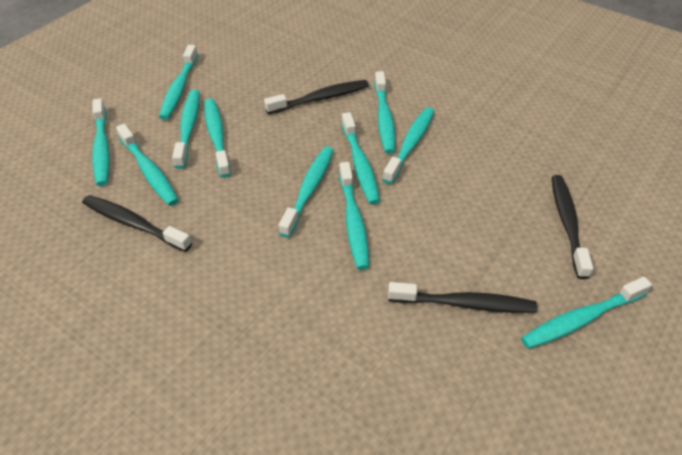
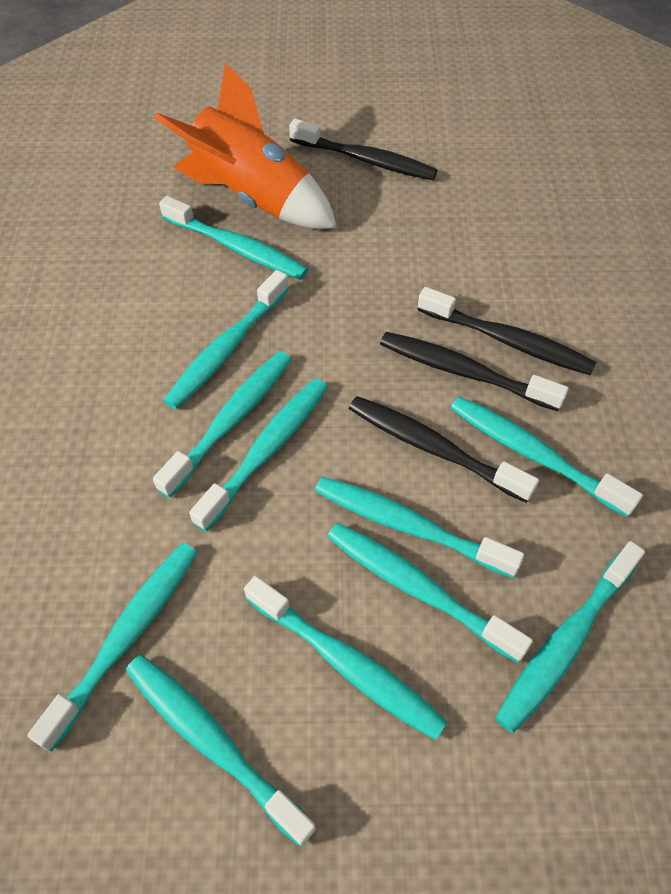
orange rocket: 0 -> 1

